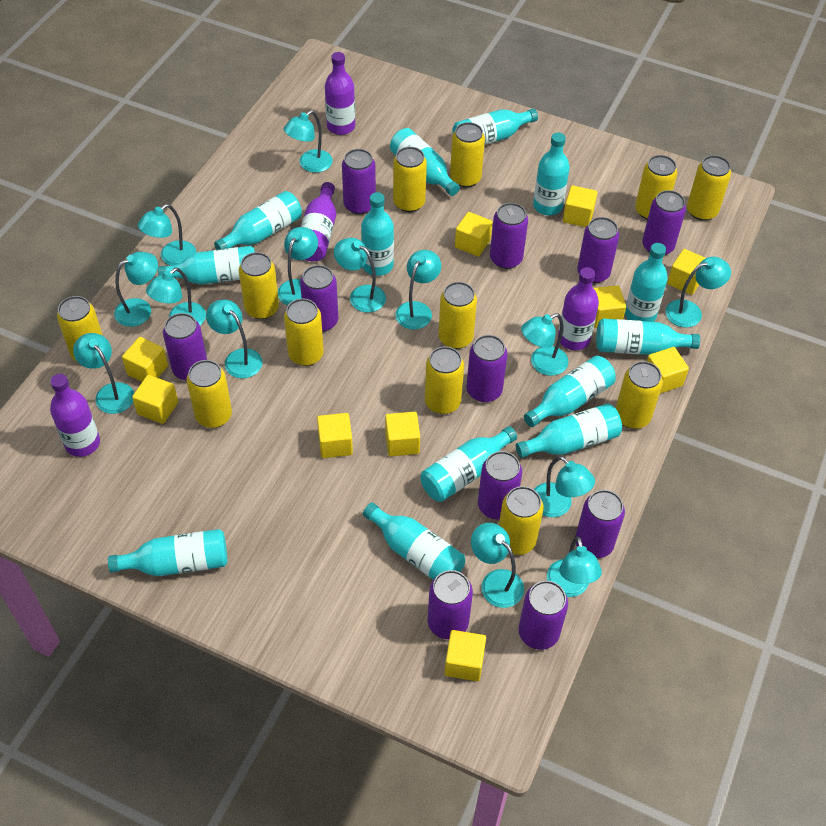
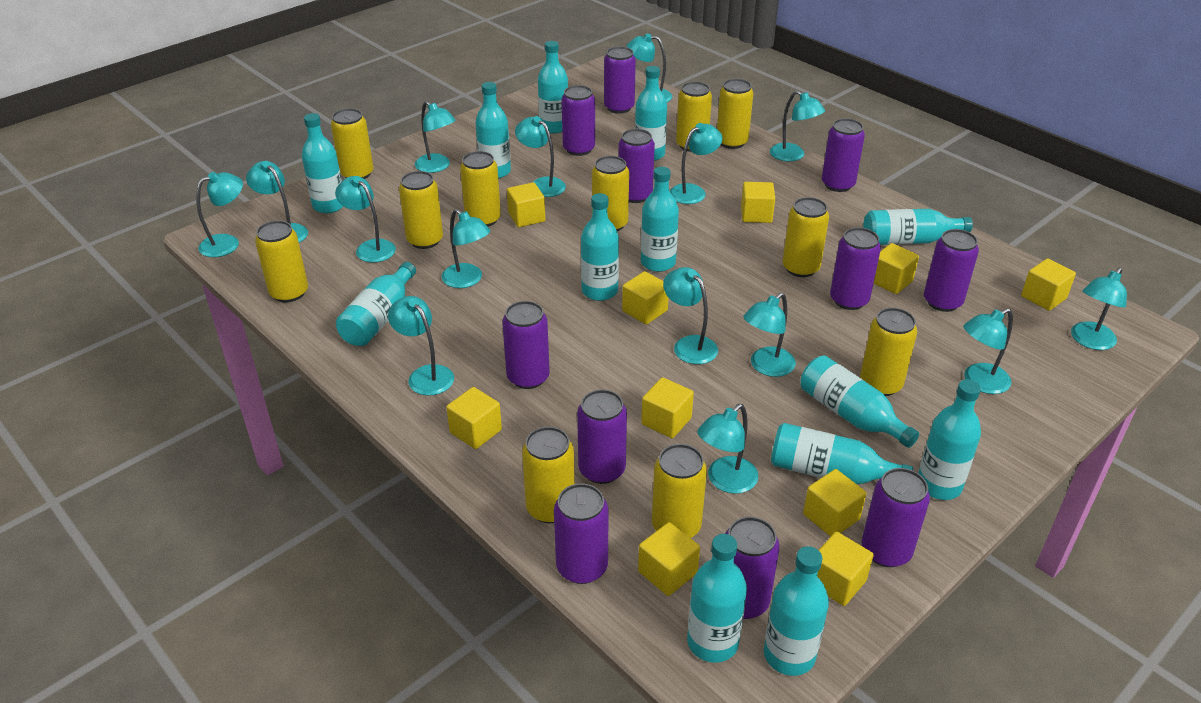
purple bottle: 4 -> 0
turquoise lamp: 14 -> 15
yellow can: 12 -> 11

